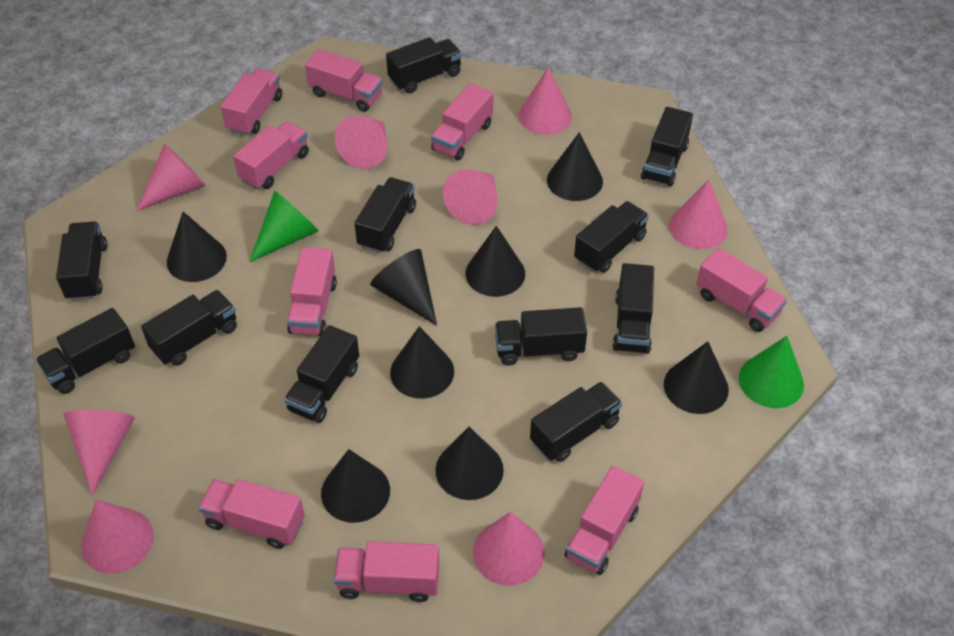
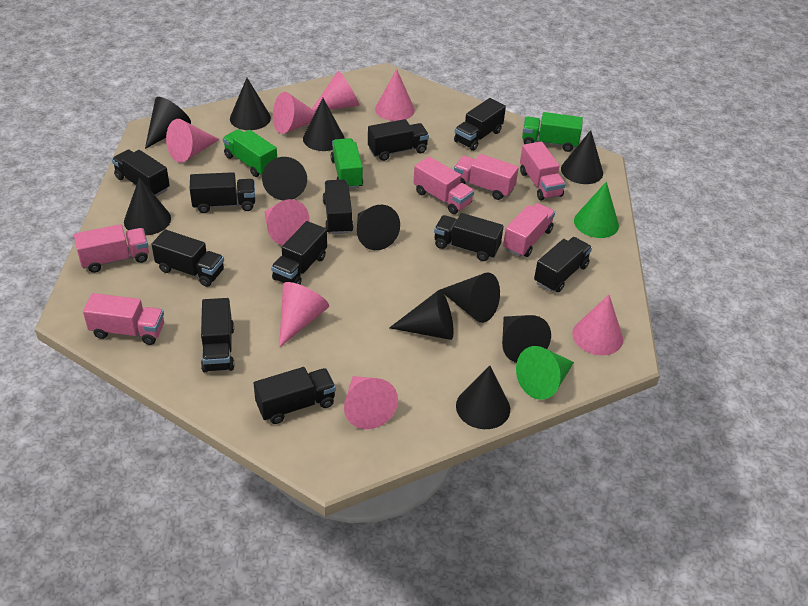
black cone: 8 -> 11
green truck: 0 -> 3
pink truck: 9 -> 6

